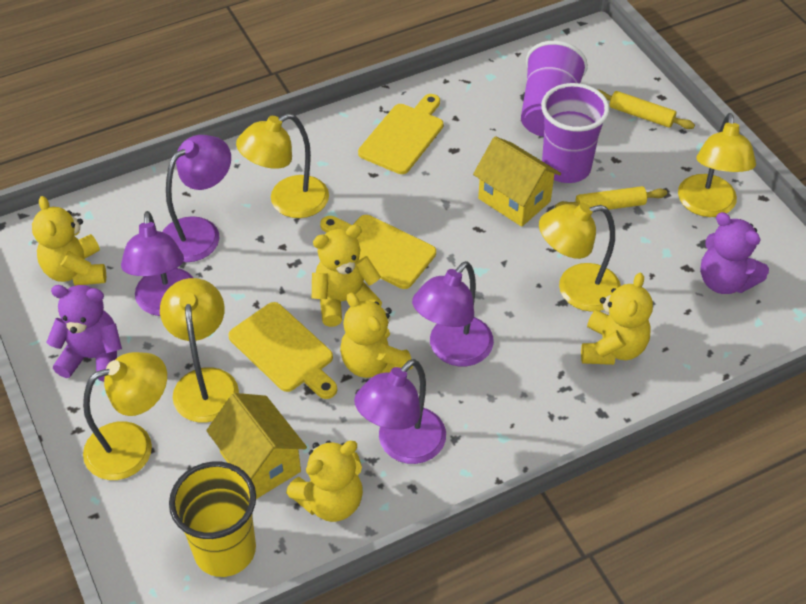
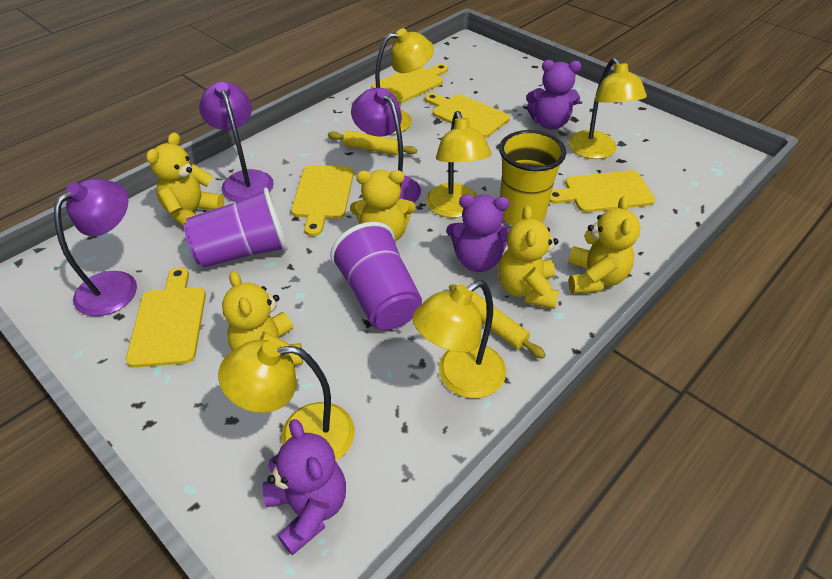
purple lamp: 4 -> 3
purple teddy bear: 2 -> 3
yellow cutting board: 3 -> 5
yellow house: 2 -> 0

